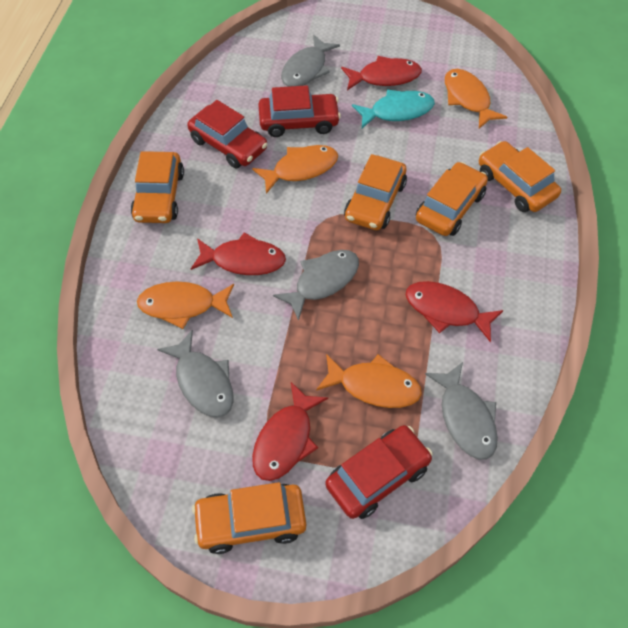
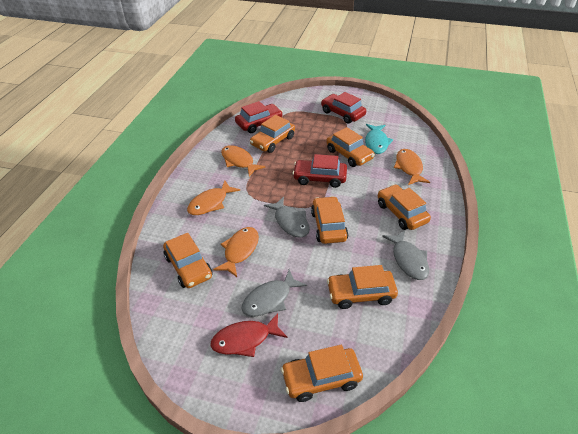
grey fish: 4 -> 3
orange car: 5 -> 7
red fish: 4 -> 1

